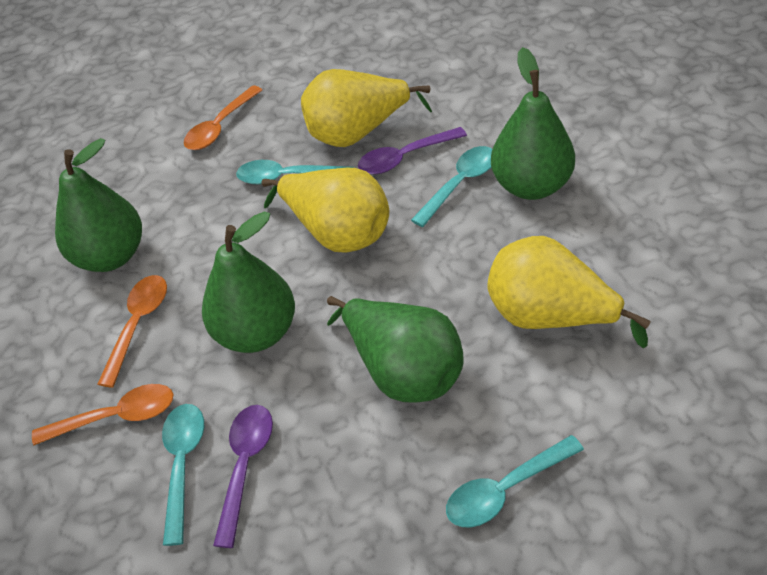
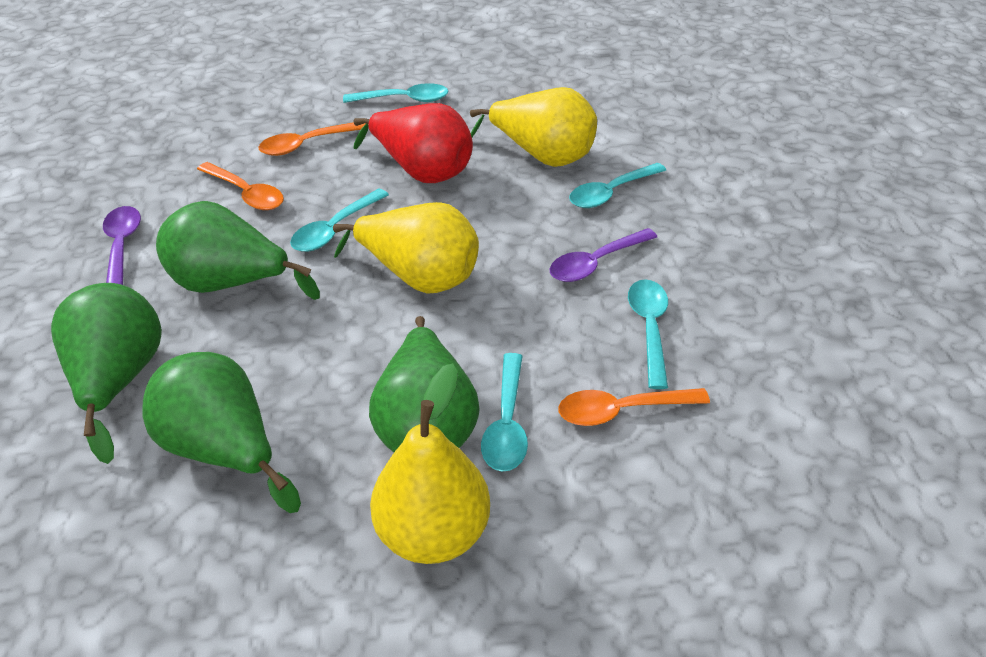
red pear: 0 -> 1
turquoise spoon: 4 -> 5

